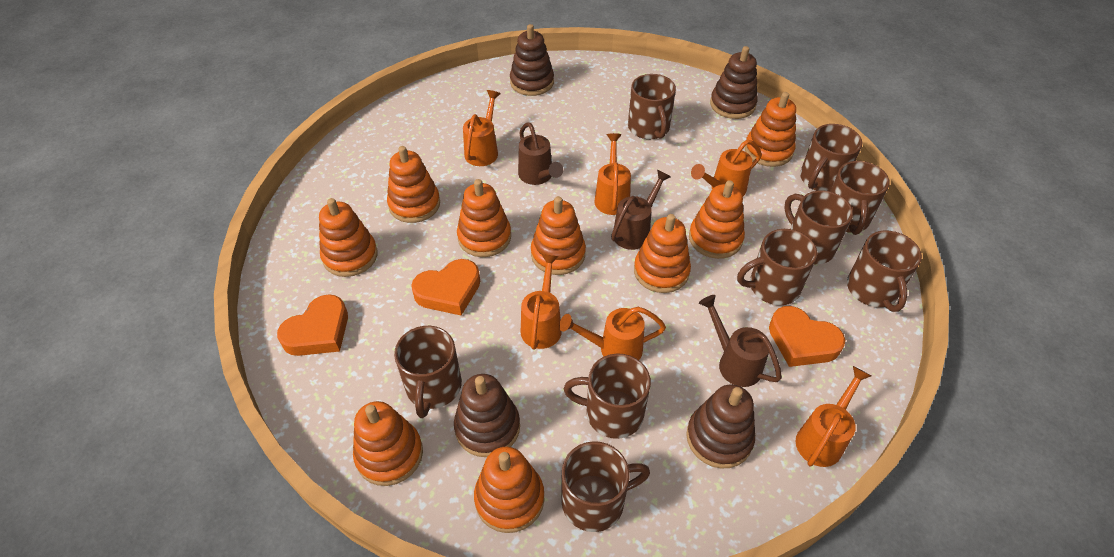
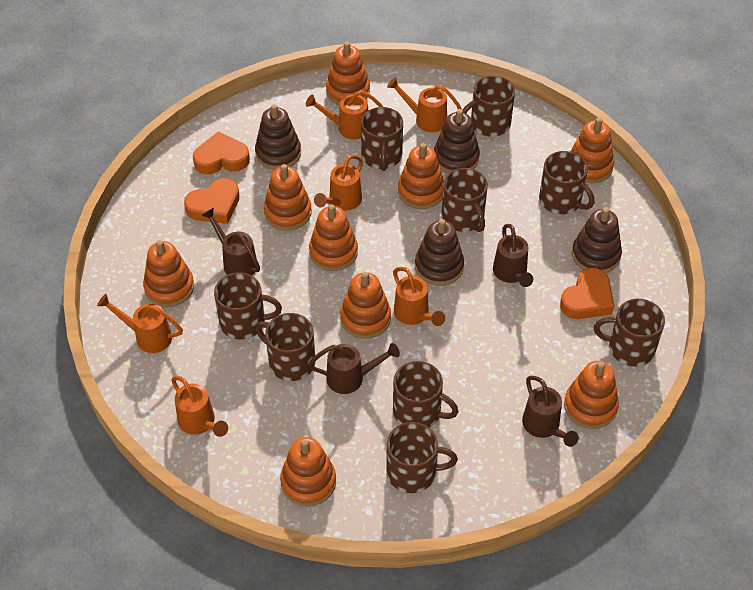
brown watering can: 3 -> 4

